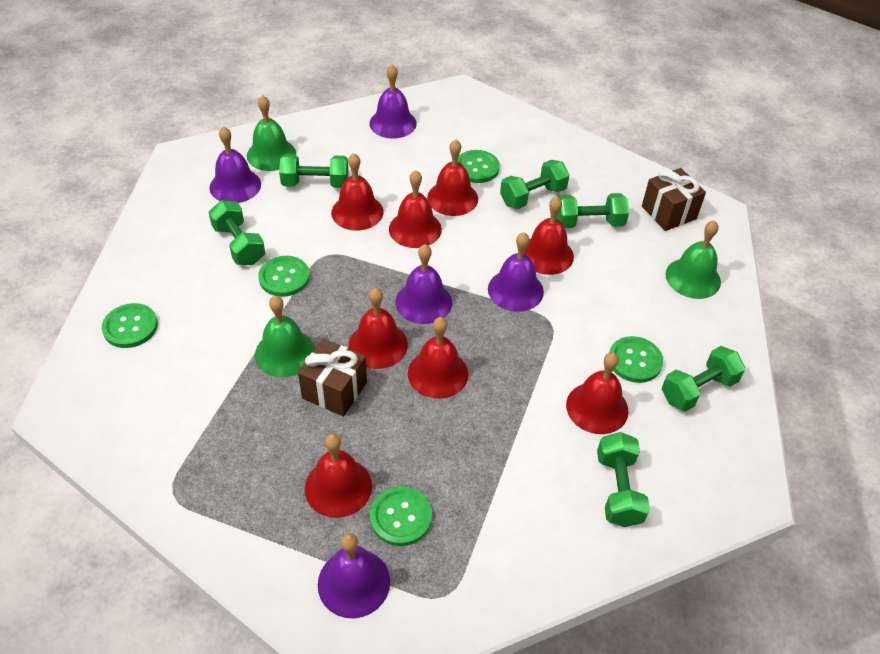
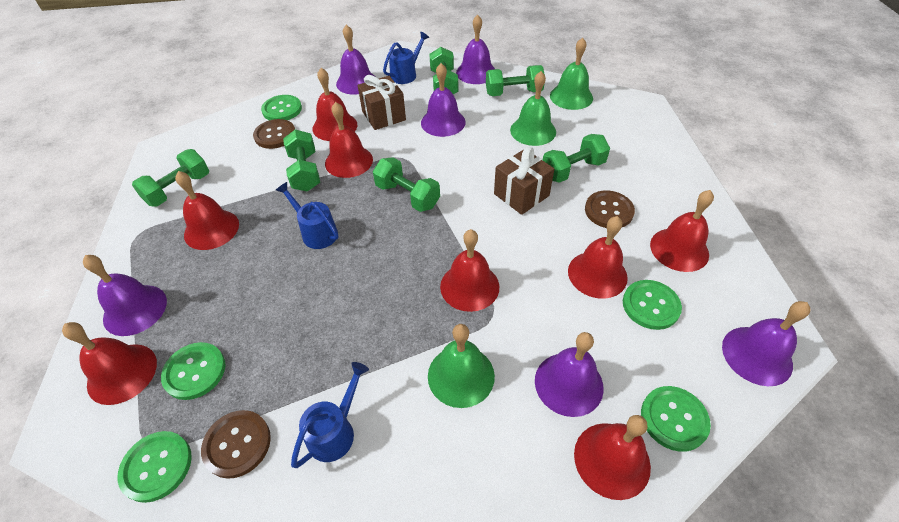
blue watering can: 0 -> 3
brown button: 0 -> 3
purple bell: 5 -> 6

